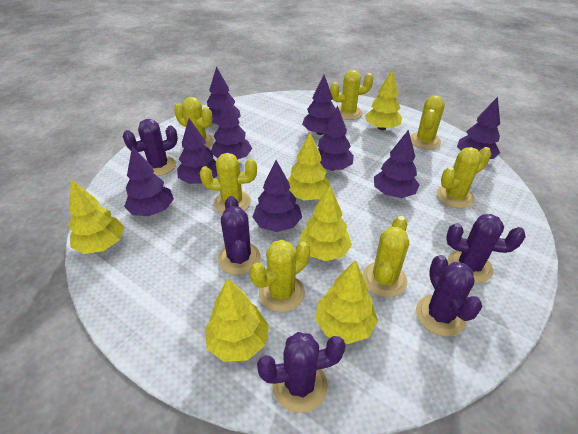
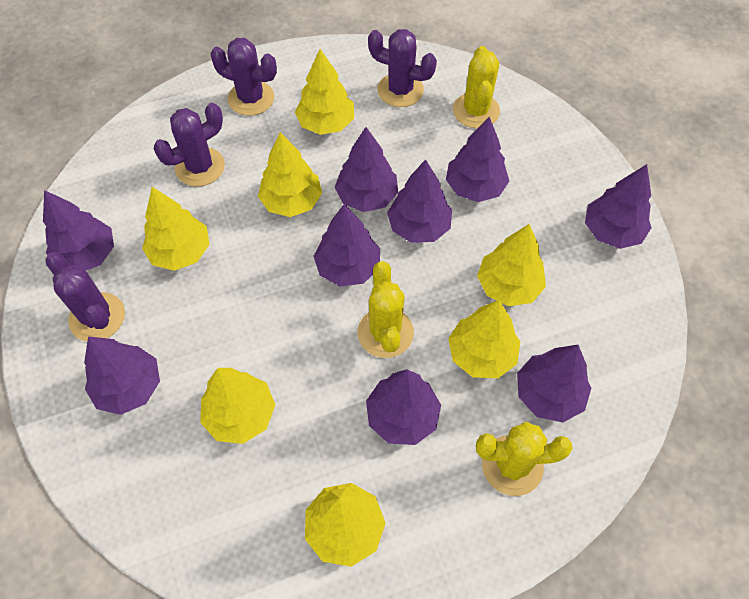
purple cactus: 5 -> 4
yellow cactus: 7 -> 3
yellow tree: 6 -> 7

